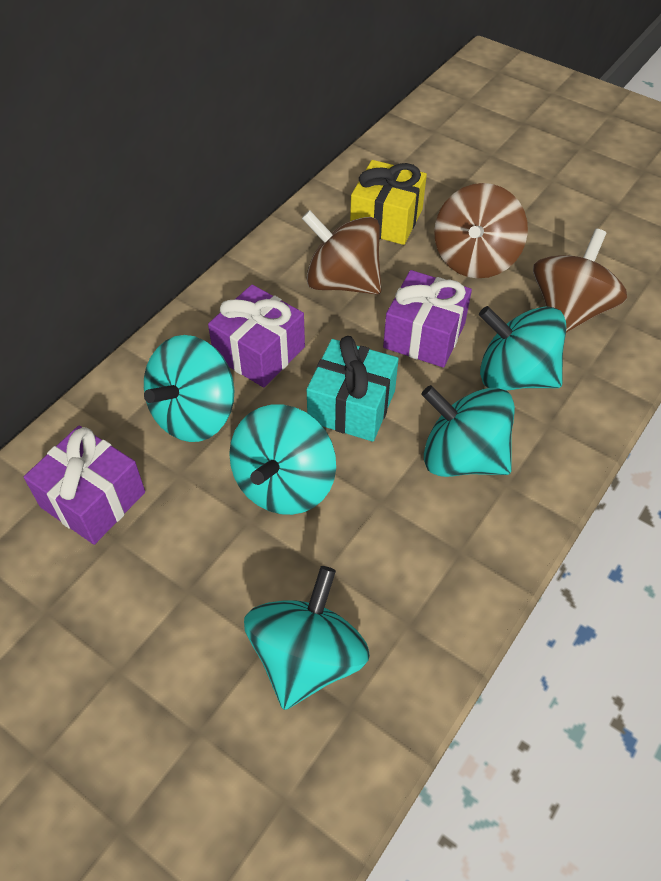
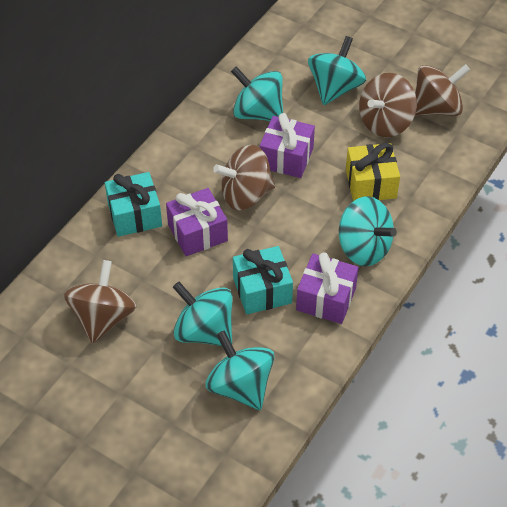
brown spinning top: 3 -> 4
turquoise gift: 1 -> 2

